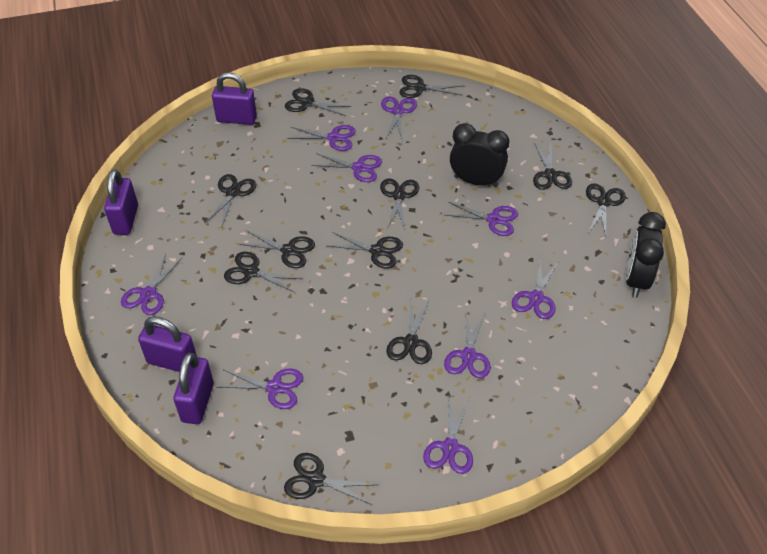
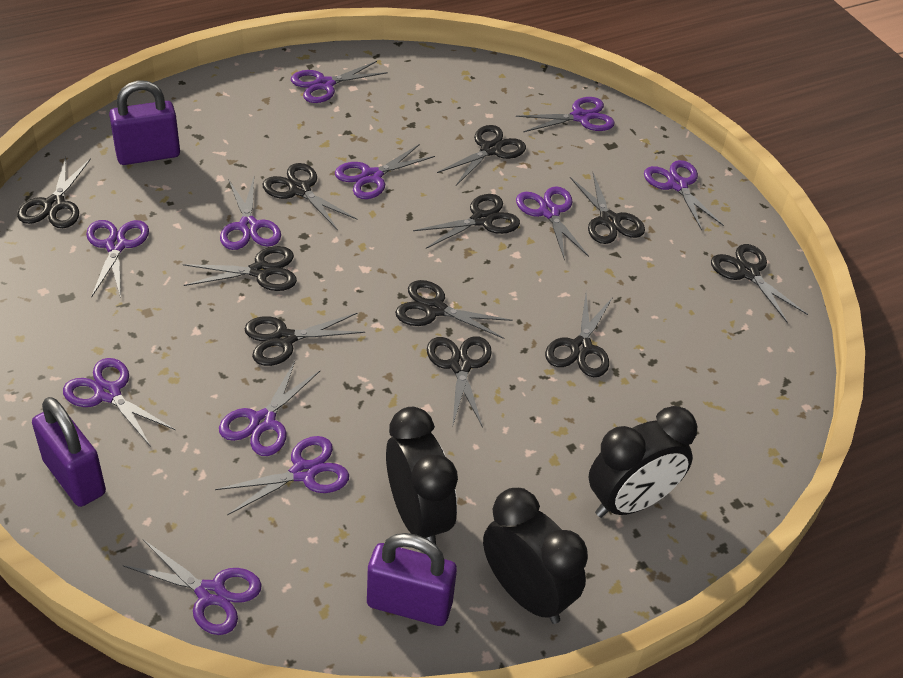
black clock: 2 -> 3
purple padlock: 4 -> 3
purple scissors: 9 -> 11

